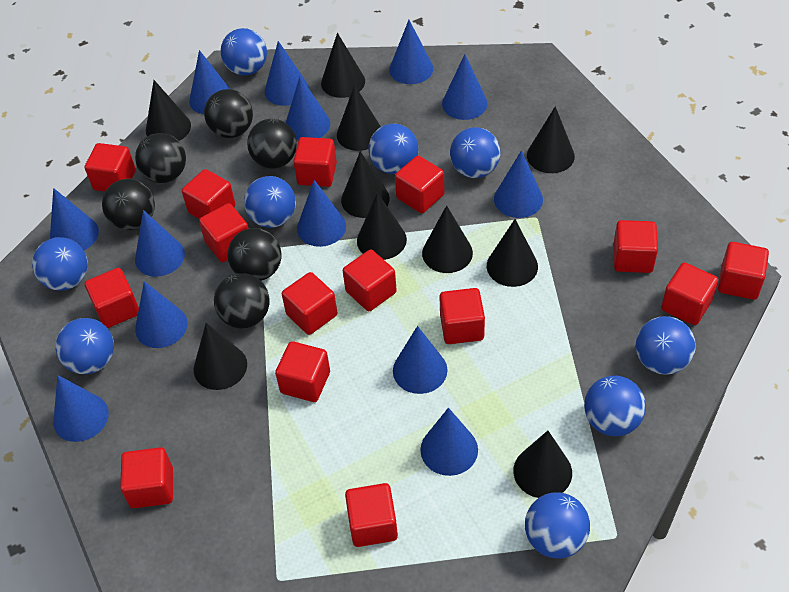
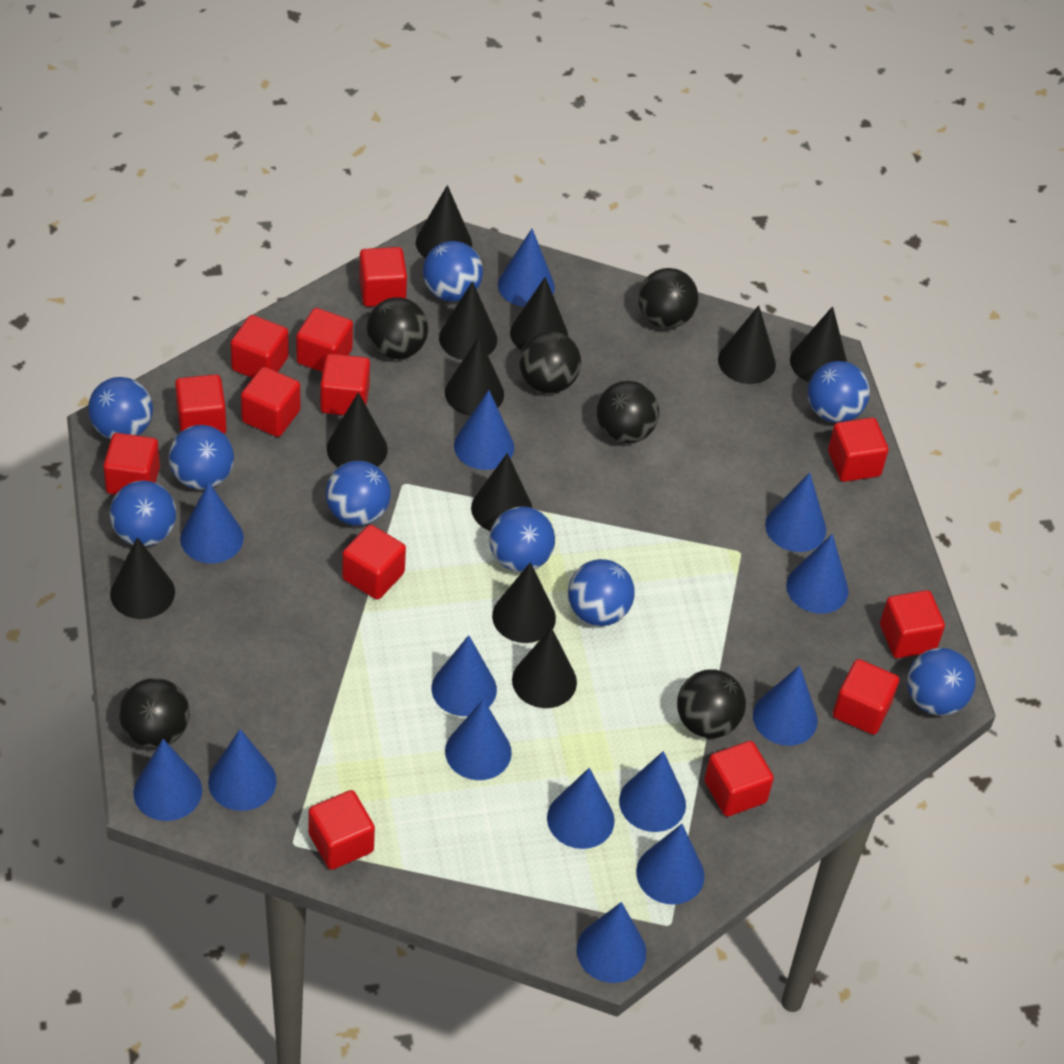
black cone: 10 -> 11
blue cone: 13 -> 14
red cube: 15 -> 13

